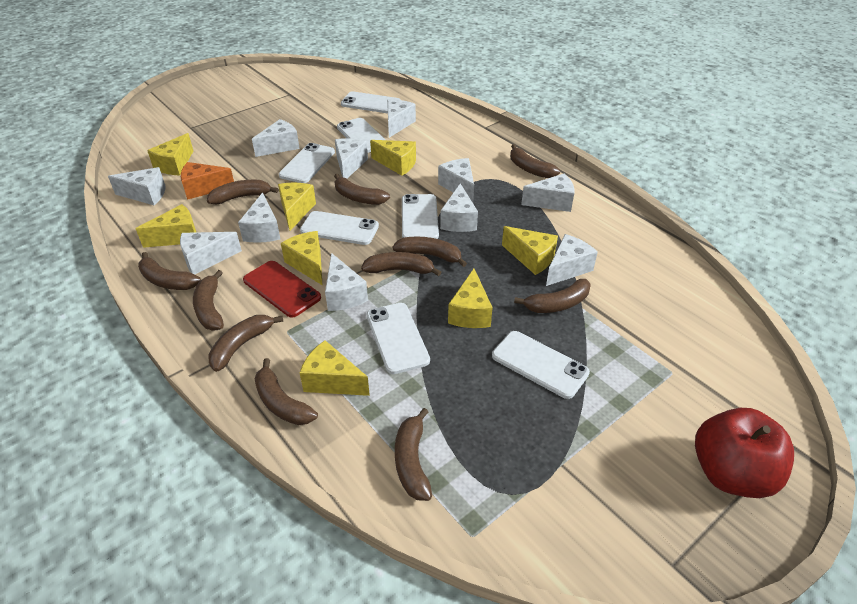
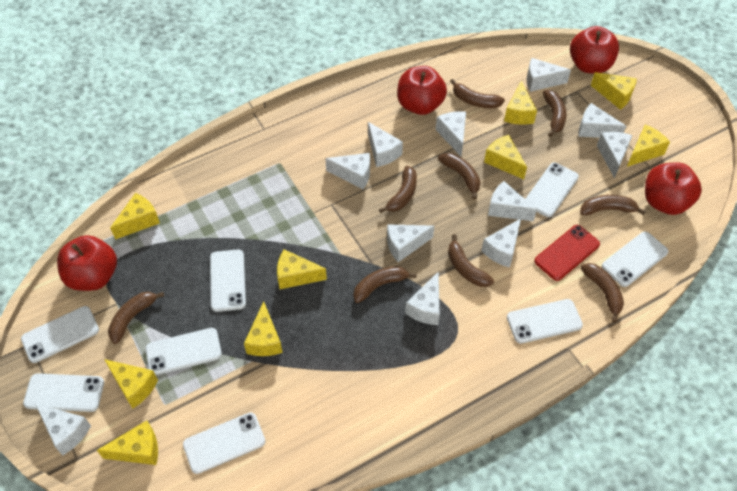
brown banana: 11 -> 9
orange cheese: 1 -> 0
red apple: 1 -> 4
white phone: 7 -> 8
yellow cheese: 8 -> 9

